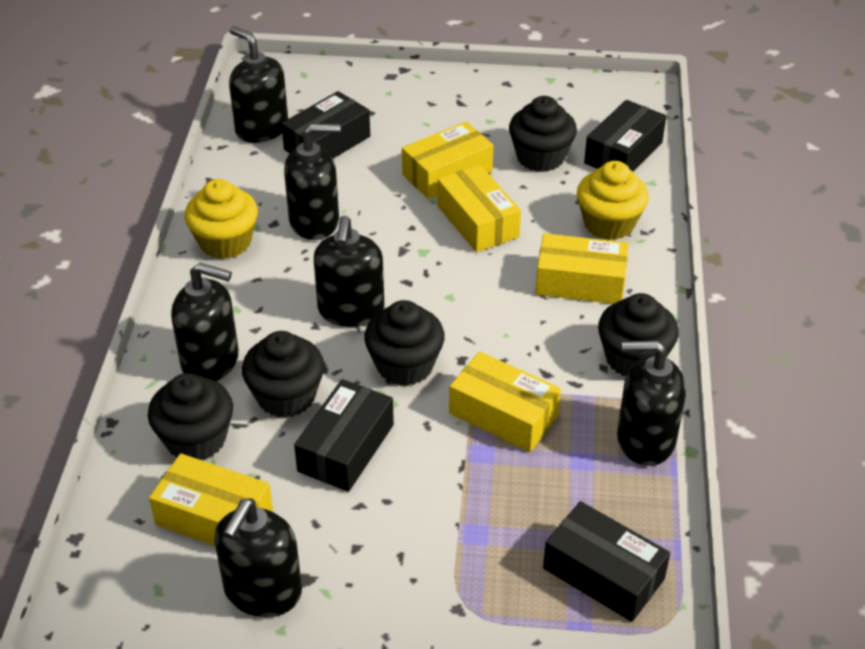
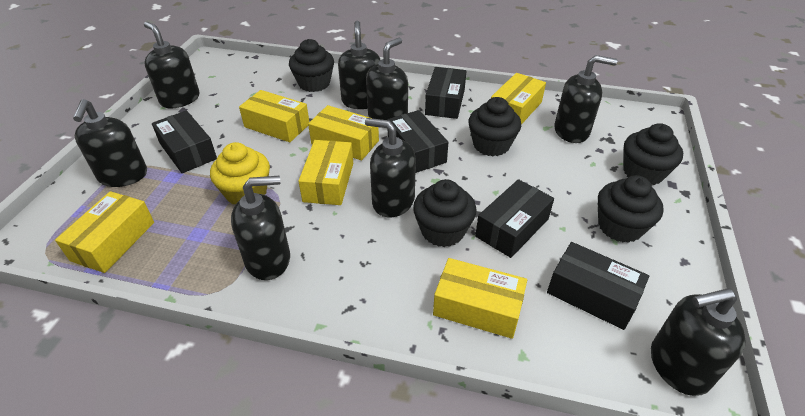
black box: 4 -> 5
black soap dispenser: 6 -> 8
yellow box: 5 -> 6
yellow cupcake: 2 -> 1

